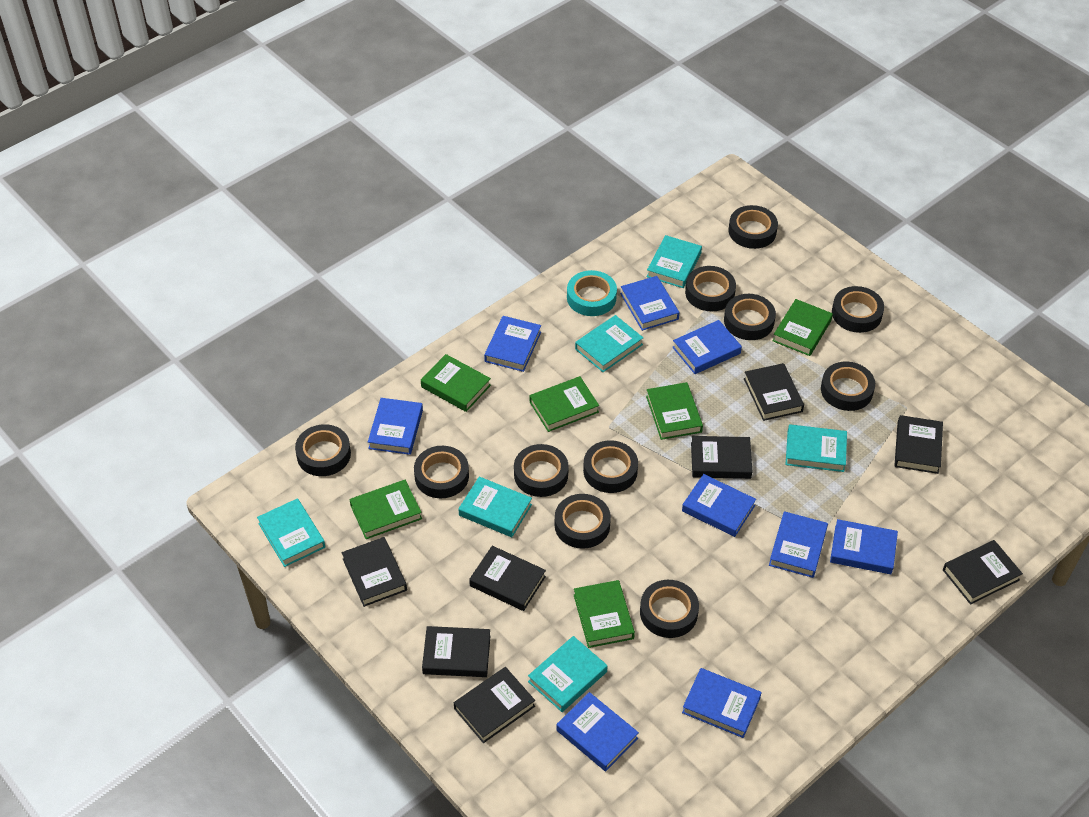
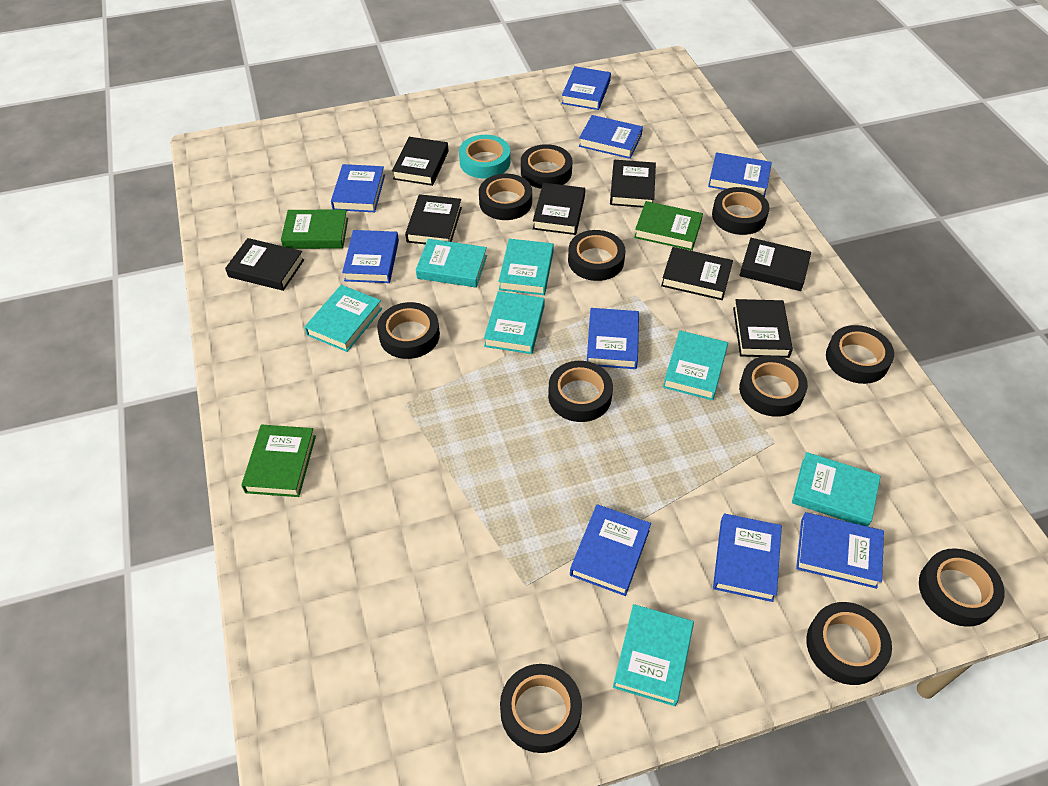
green book: 6 -> 3
turquoise book: 6 -> 7

